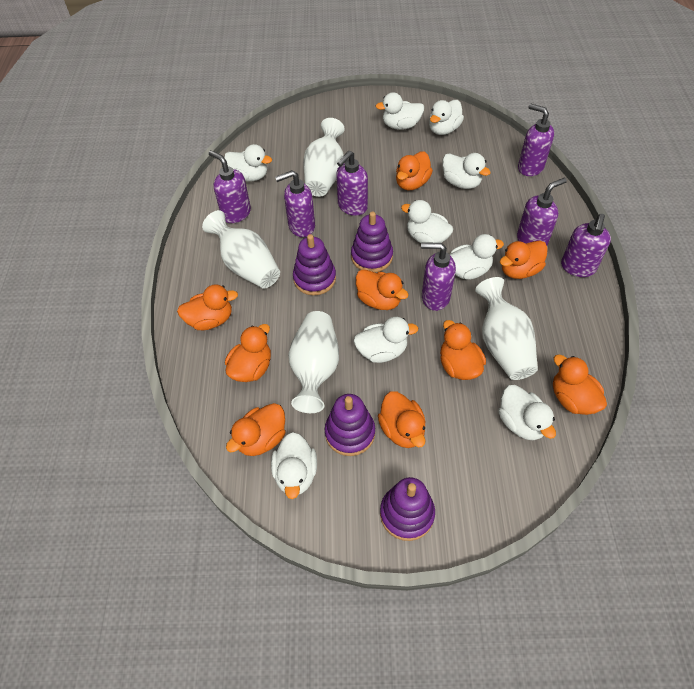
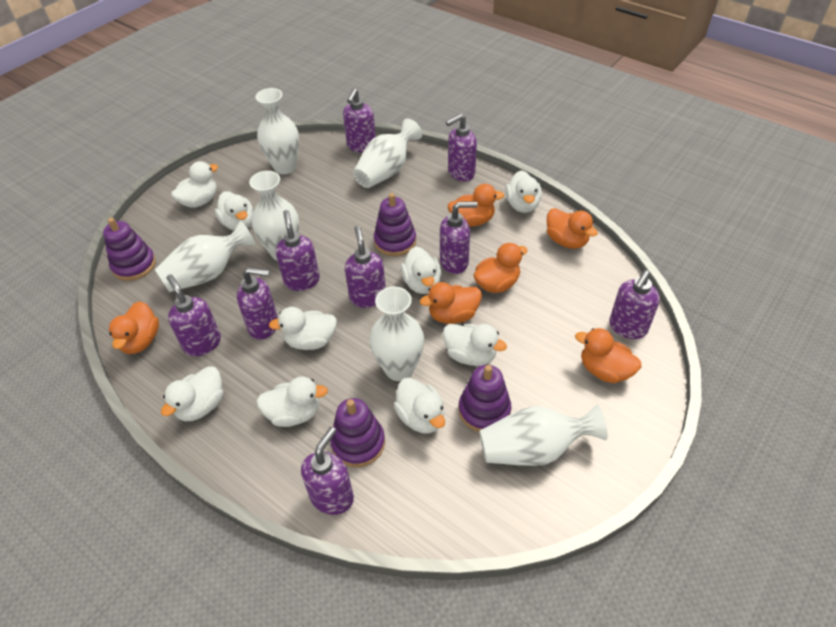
orange duck: 9 -> 6
purple soap dispenser: 7 -> 9
white vase: 4 -> 6

